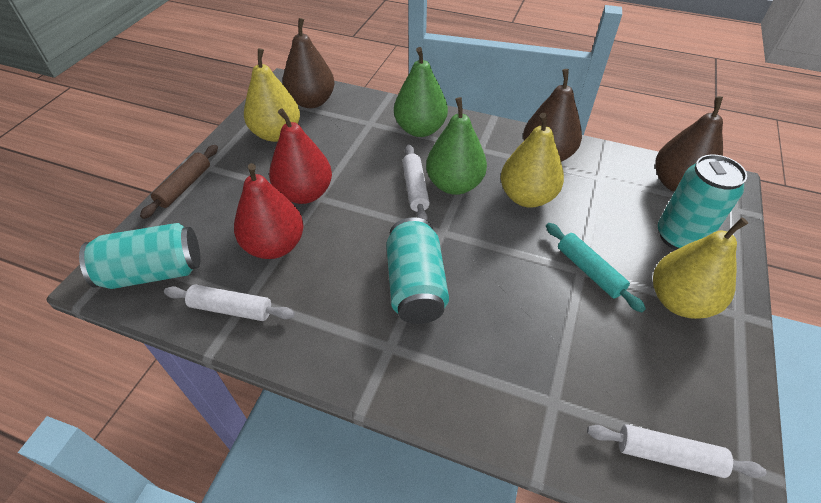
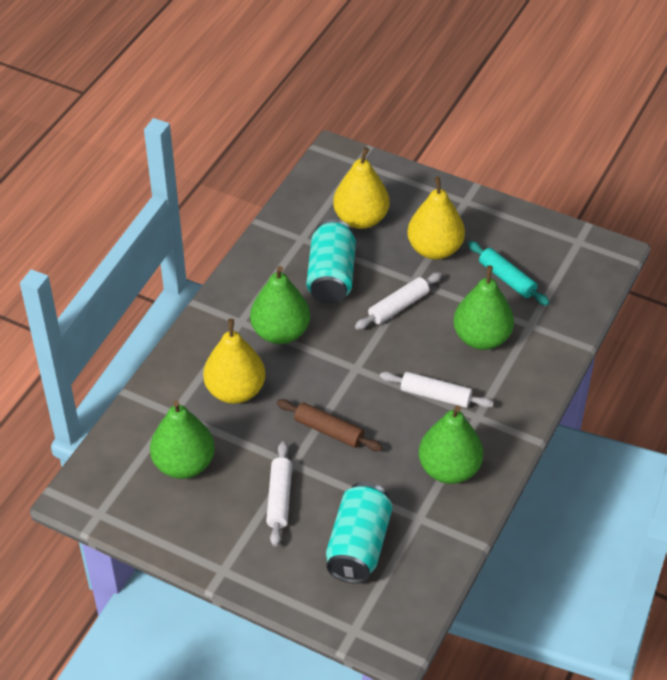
brown pear: 3 -> 0
green pear: 2 -> 4
red pear: 2 -> 0
turquoise can: 3 -> 2

